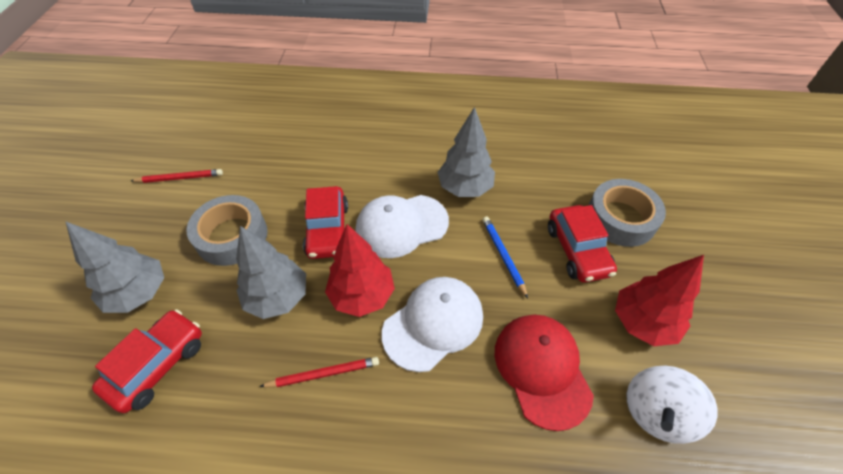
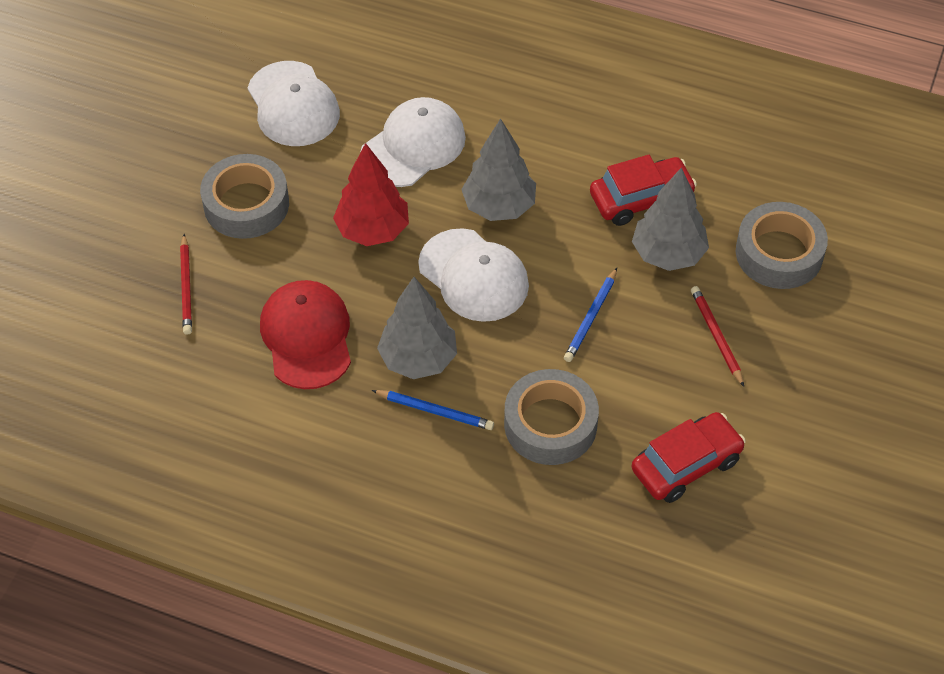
blue pencil: 1 -> 2
grey tape: 2 -> 3
red car: 3 -> 2
red tree: 2 -> 1
white cap: 2 -> 3
white spinning top: 1 -> 0

